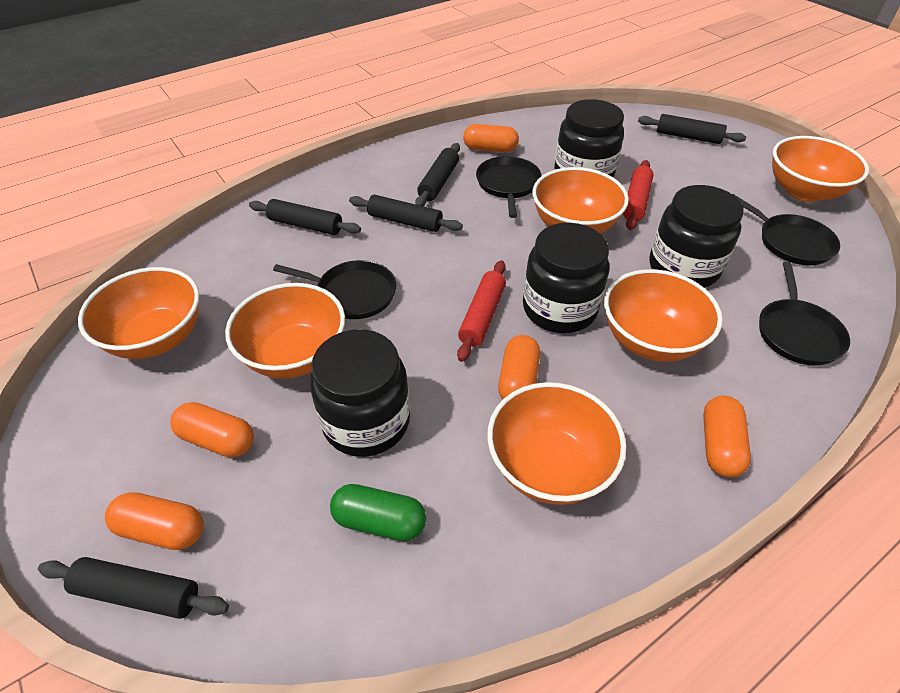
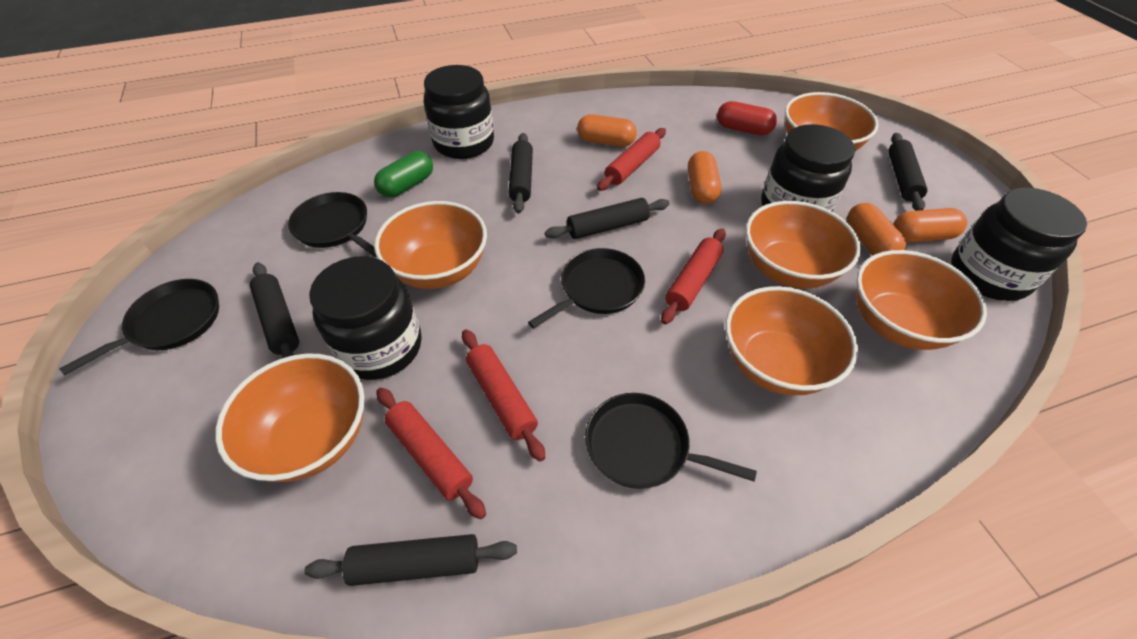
orange capsule: 5 -> 4
red capsule: 0 -> 1
red rolling pin: 2 -> 4

